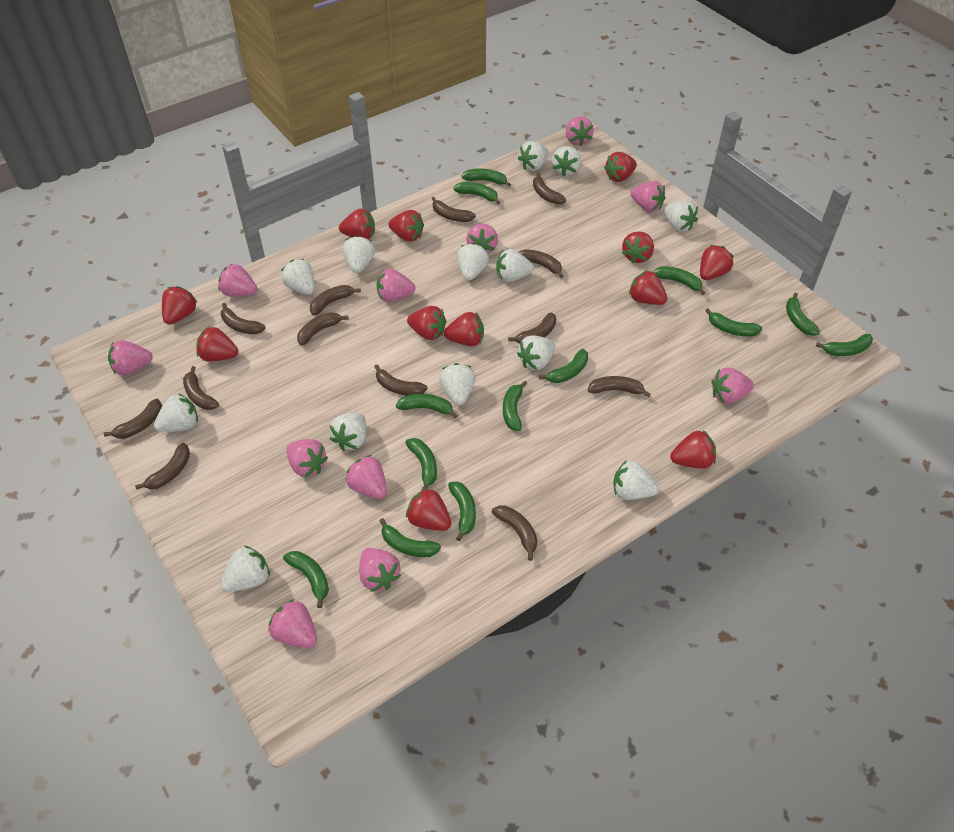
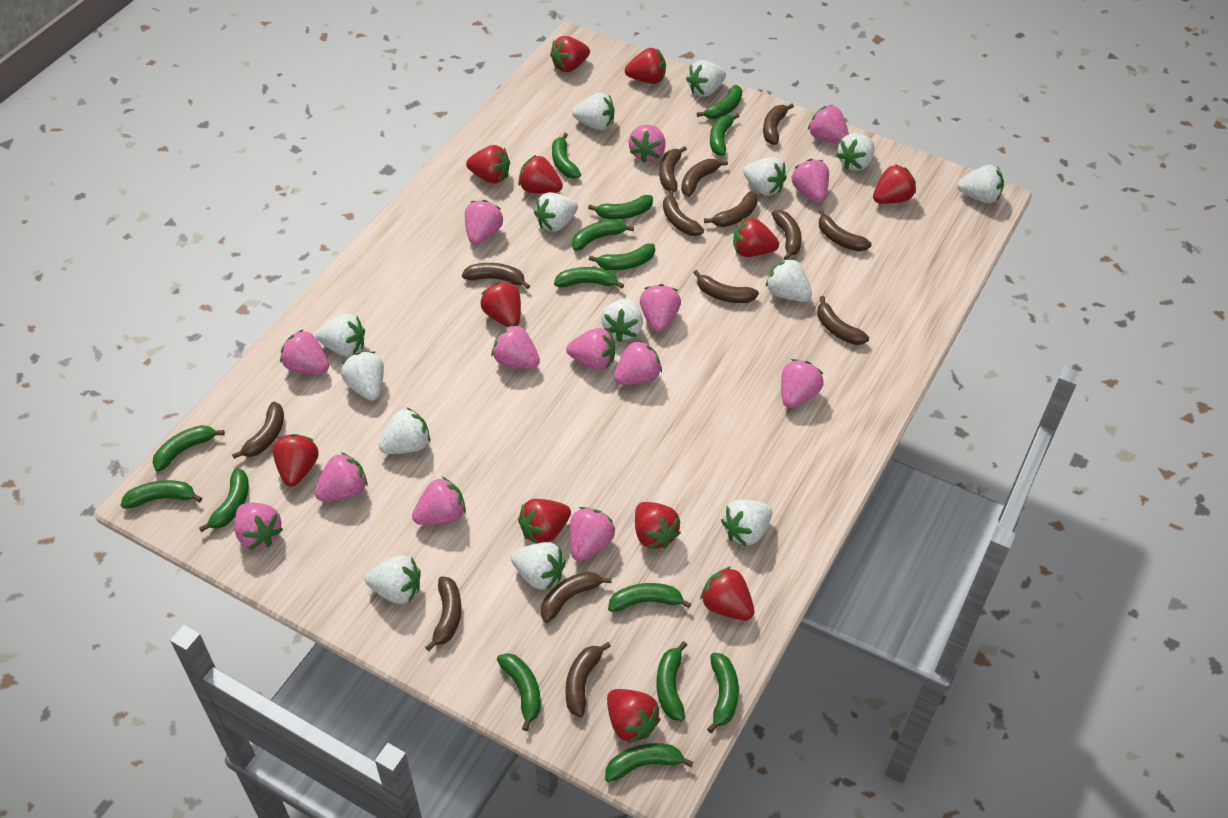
brown banana: 13 -> 14
green banana: 13 -> 15
pink strawberry: 11 -> 14
white strawberry: 13 -> 14

